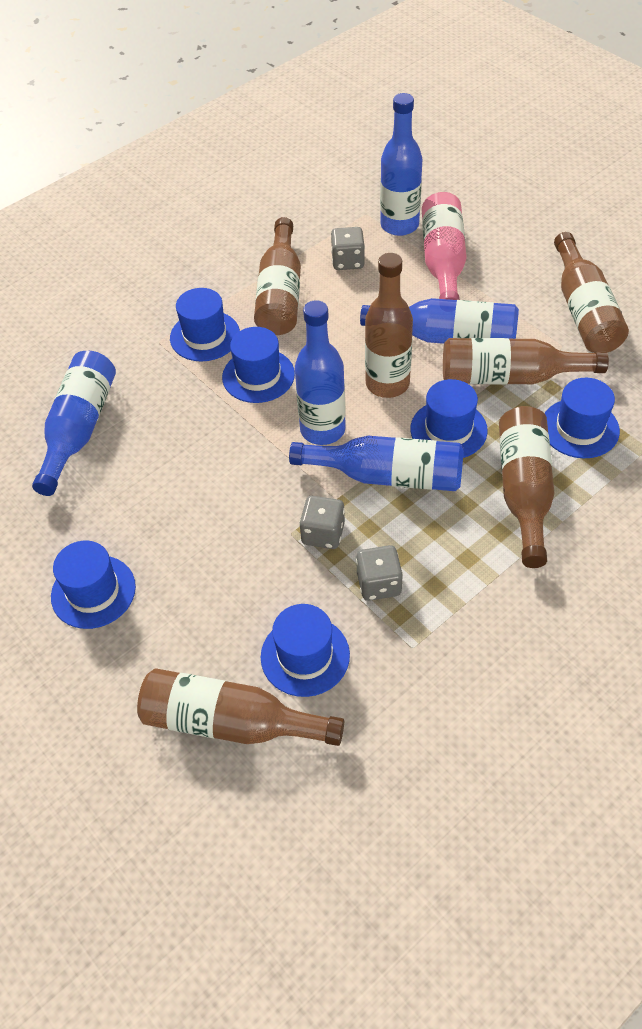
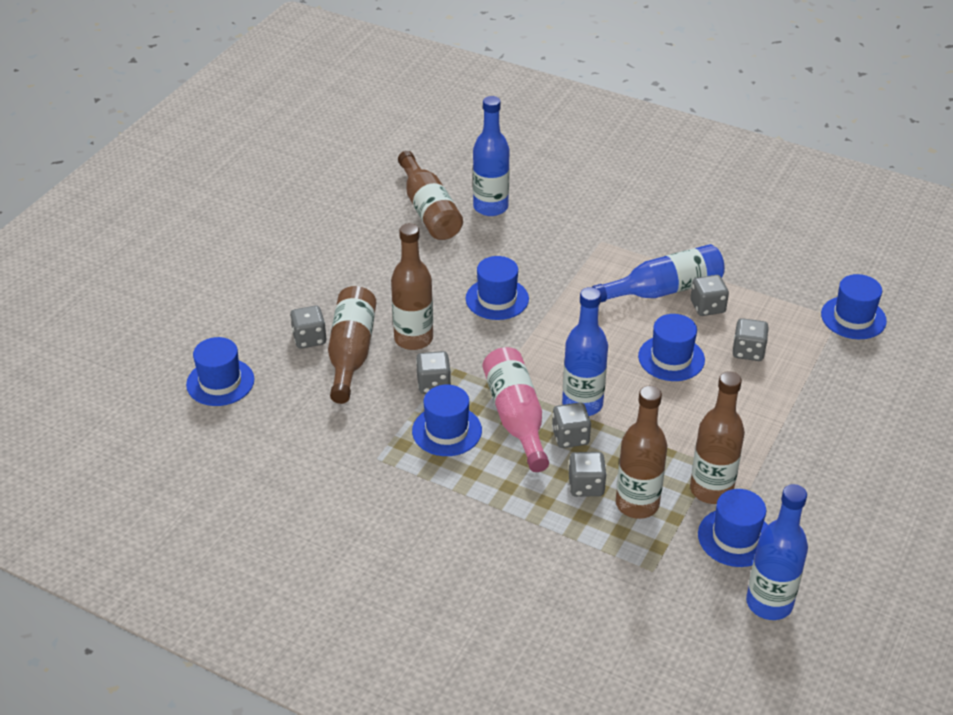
blue bottle: 5 -> 4
brown bottle: 6 -> 5
grey dice: 3 -> 6

